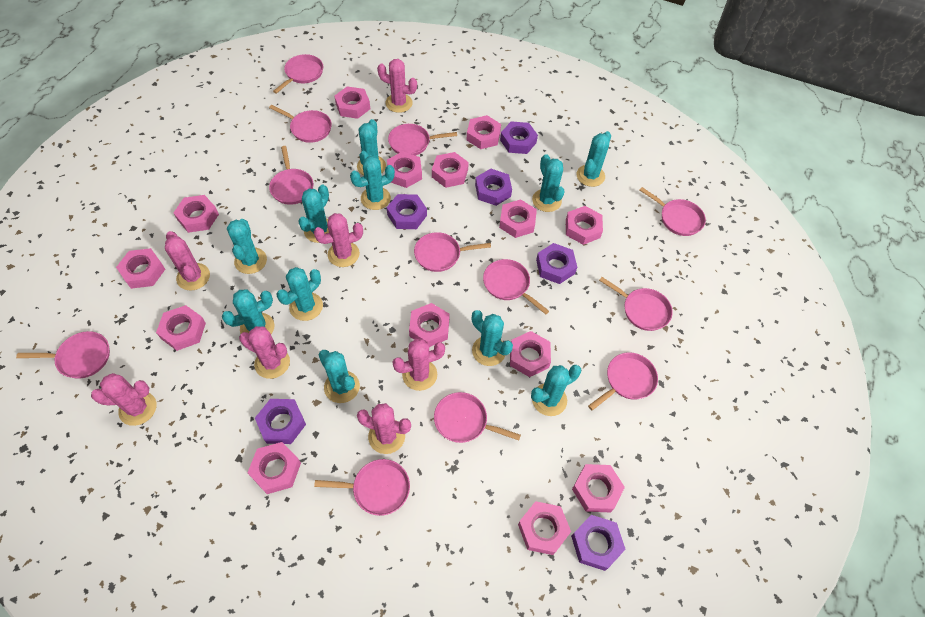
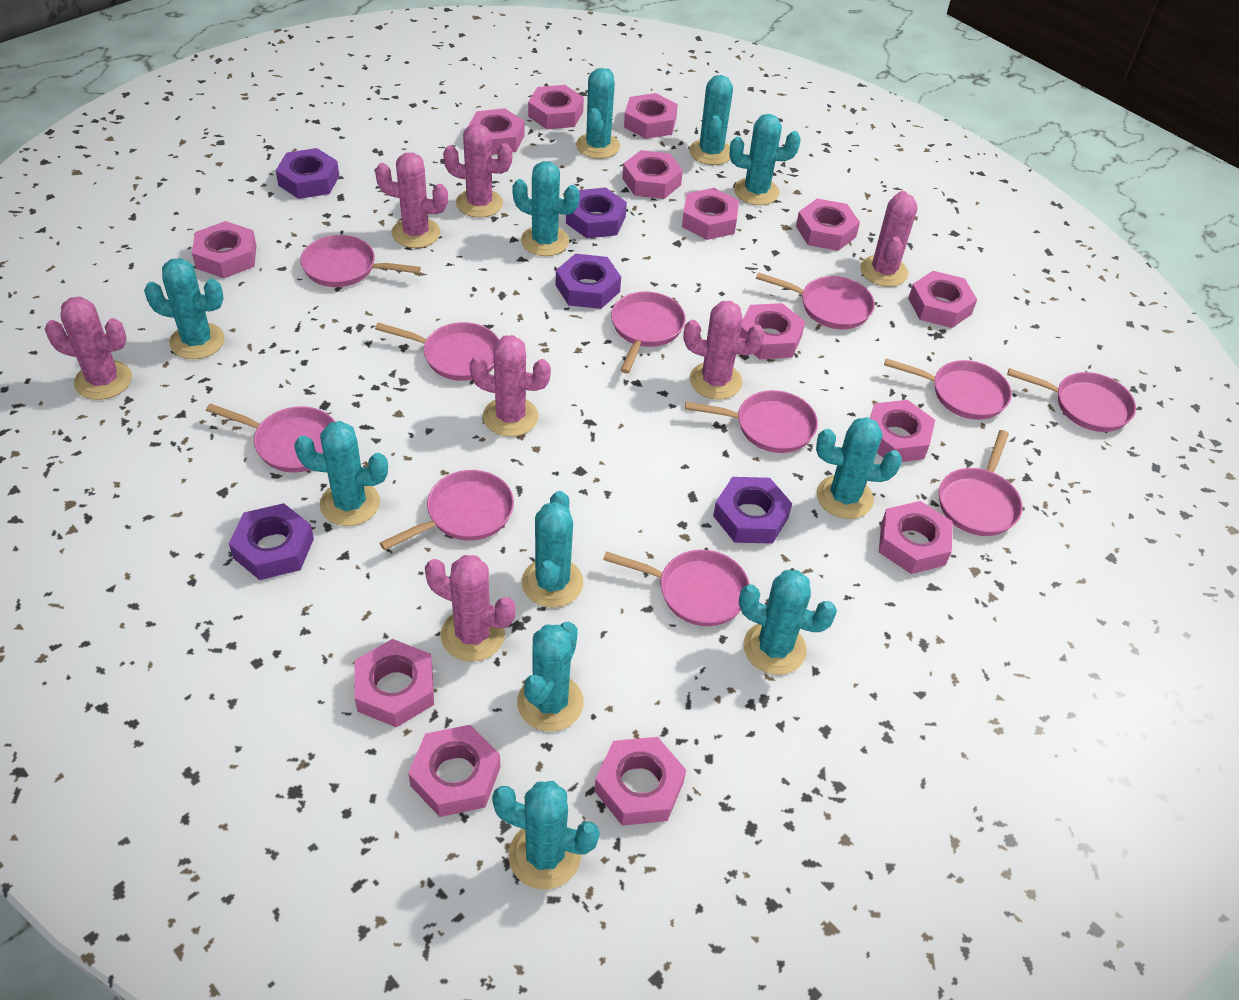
pink pan: 12 -> 11
purple nut: 6 -> 5

